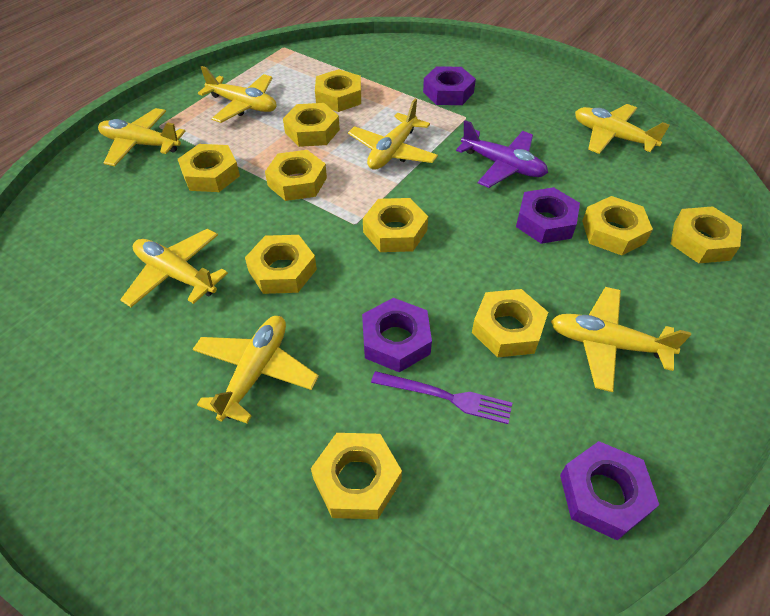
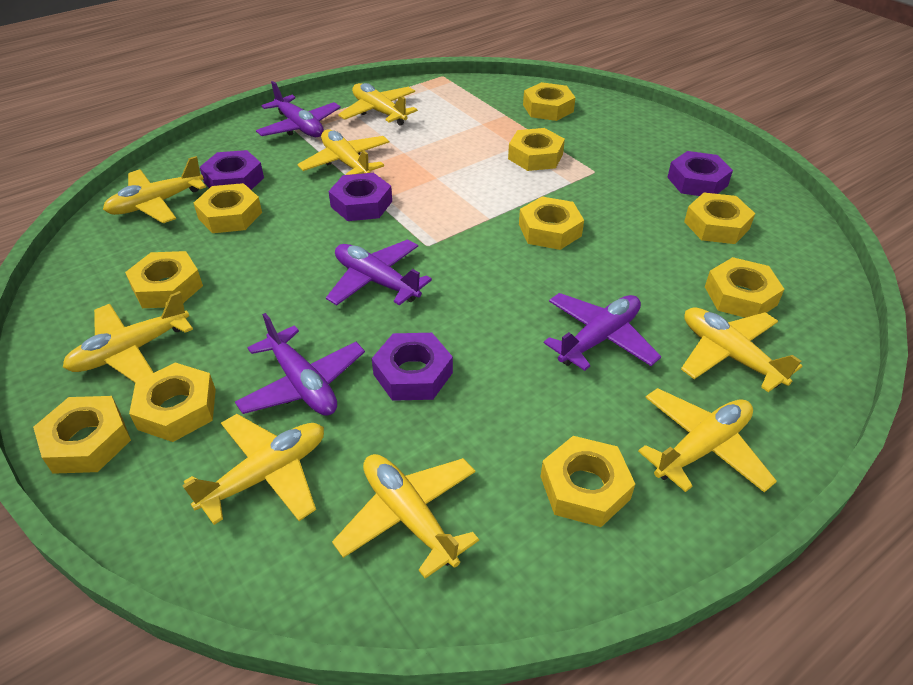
purple fork: 1 -> 0
purple plane: 1 -> 4
yellow plane: 7 -> 8

